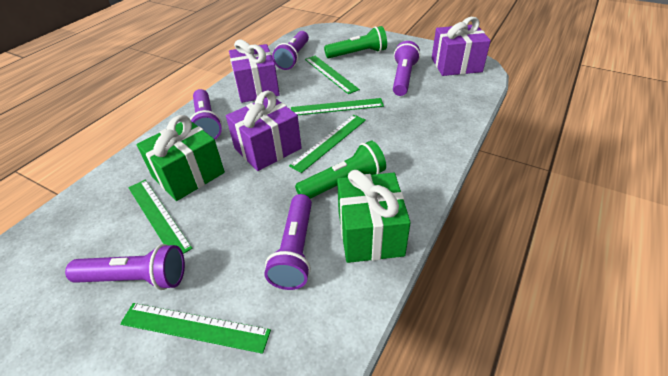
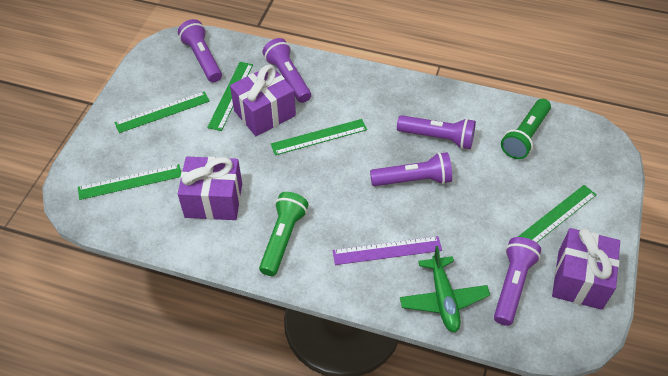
green gift: 2 -> 0
green plane: 0 -> 1
purple ruler: 0 -> 1

